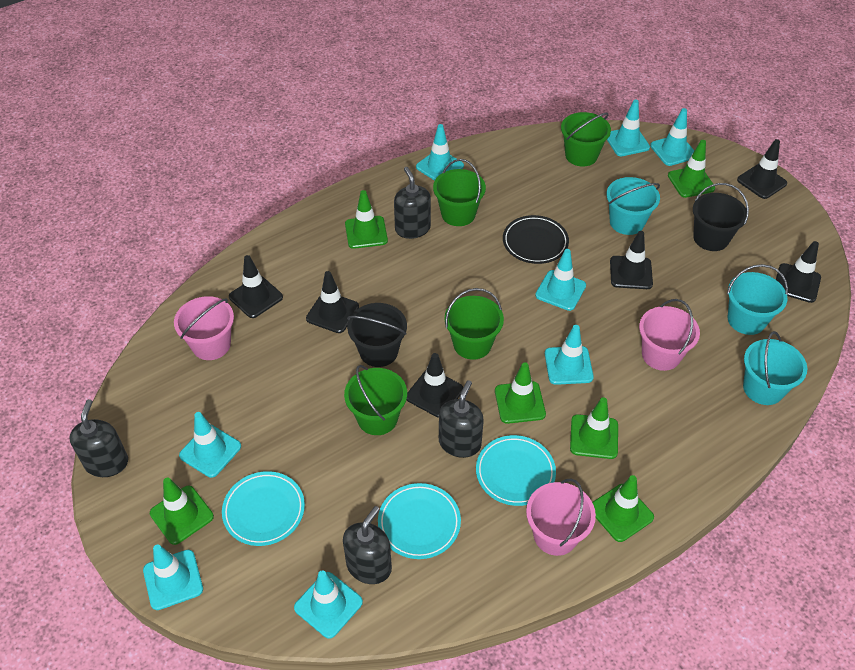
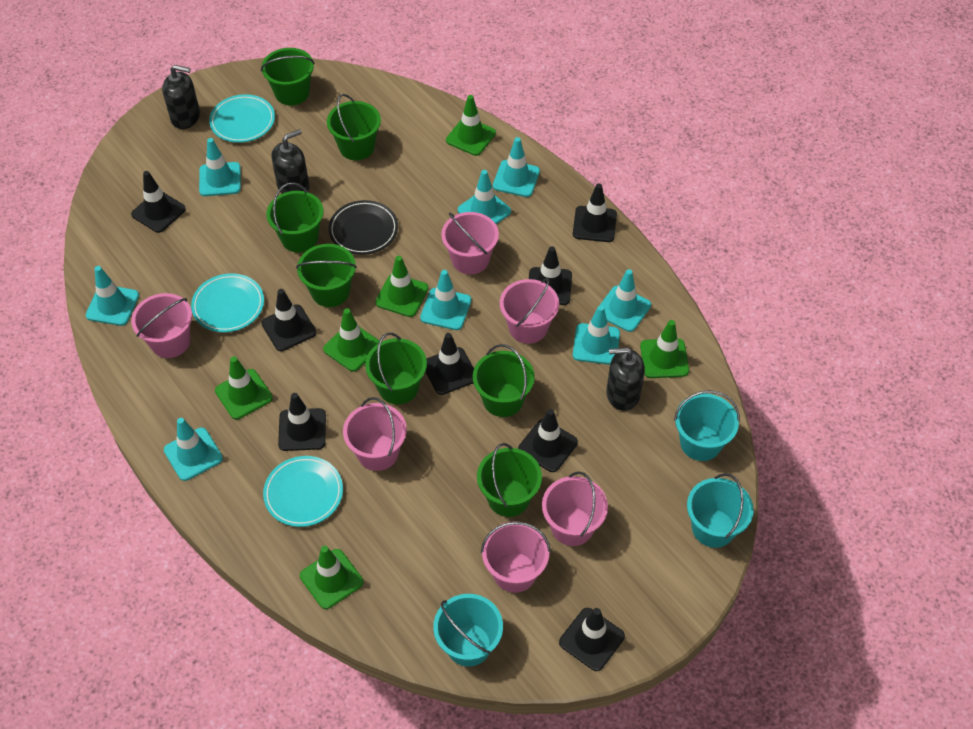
black bucket: 2 -> 0
black soap dispenser: 4 -> 3
black traffic cone: 6 -> 8
green bucket: 4 -> 7
pink bucket: 3 -> 6

